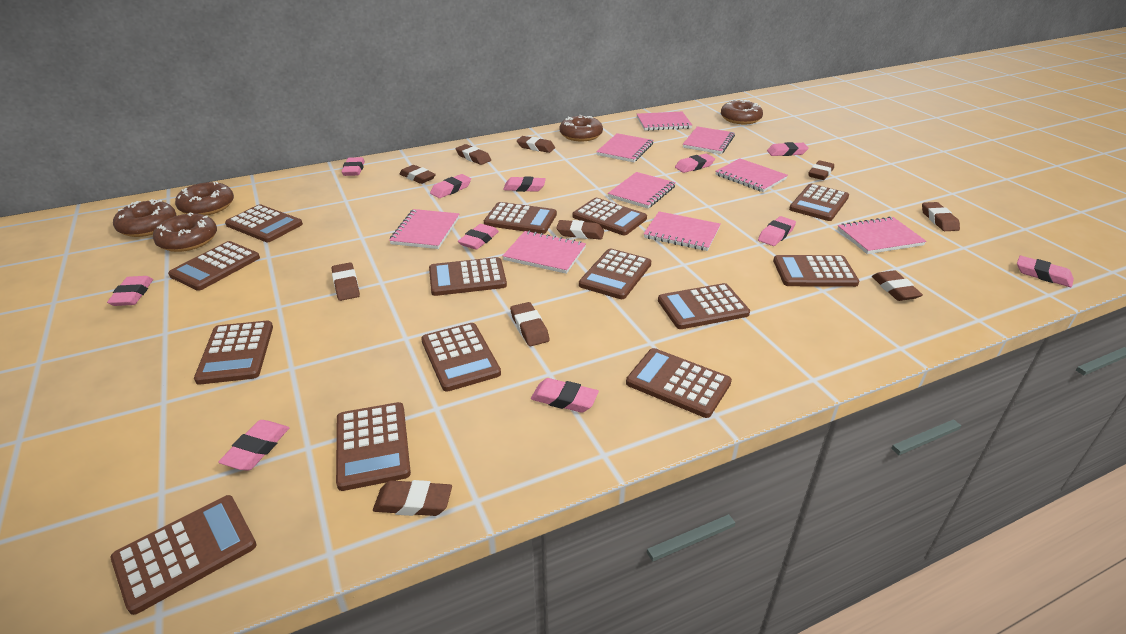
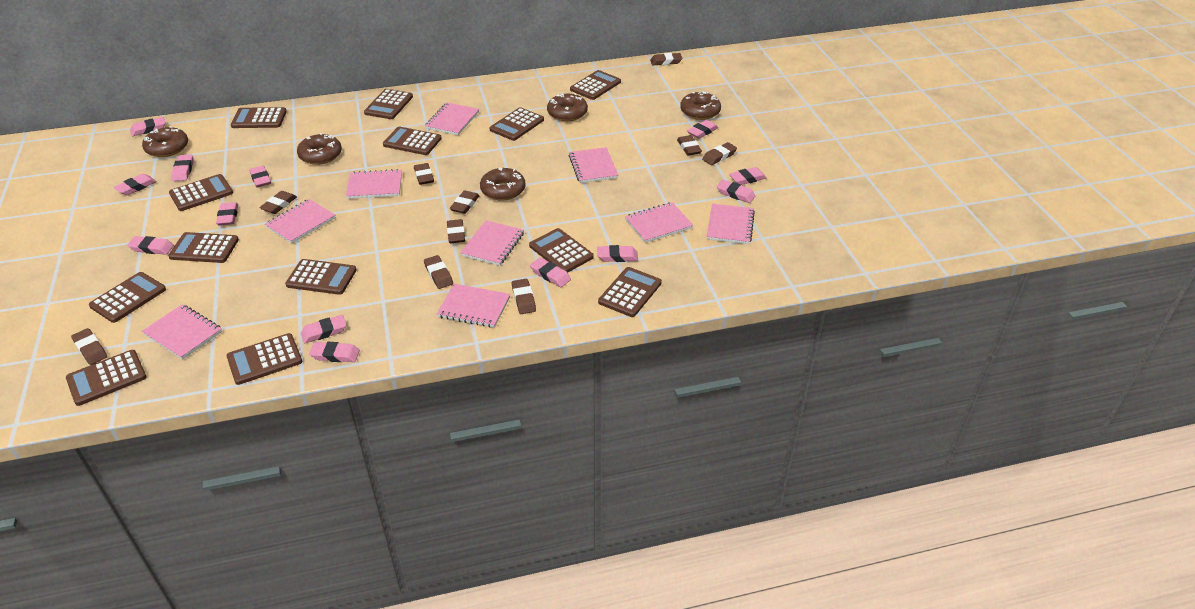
brown calculator: 14 -> 13
pink eraser: 11 -> 13

